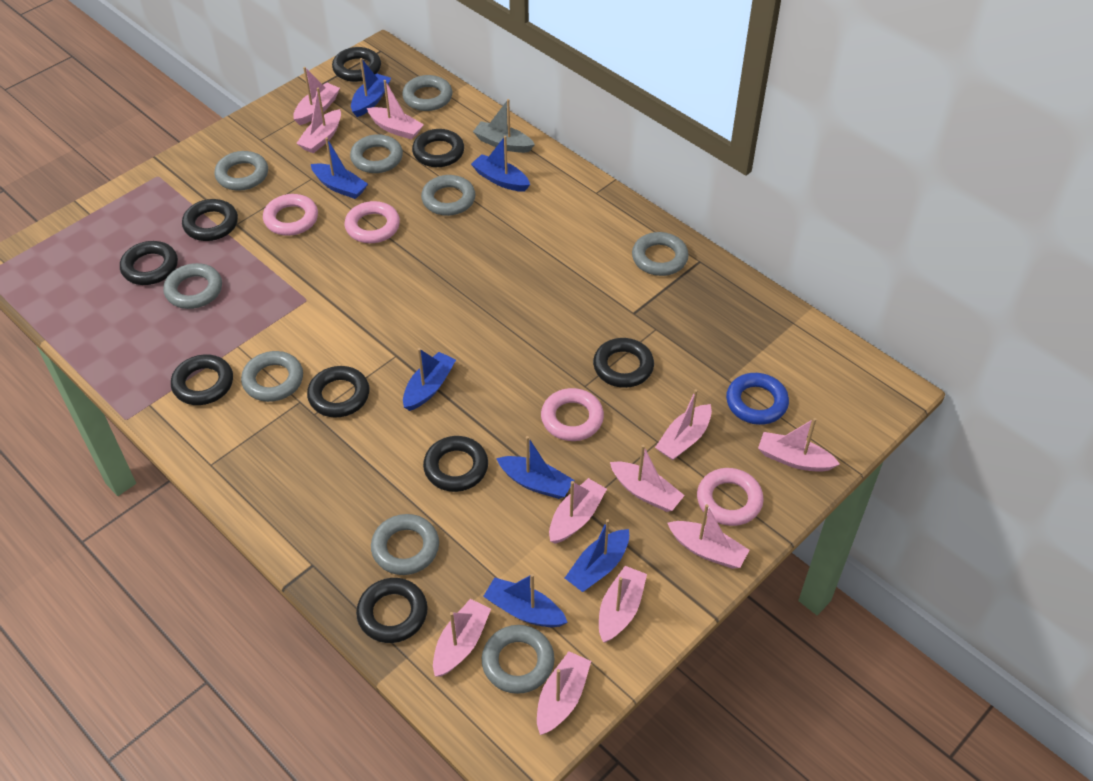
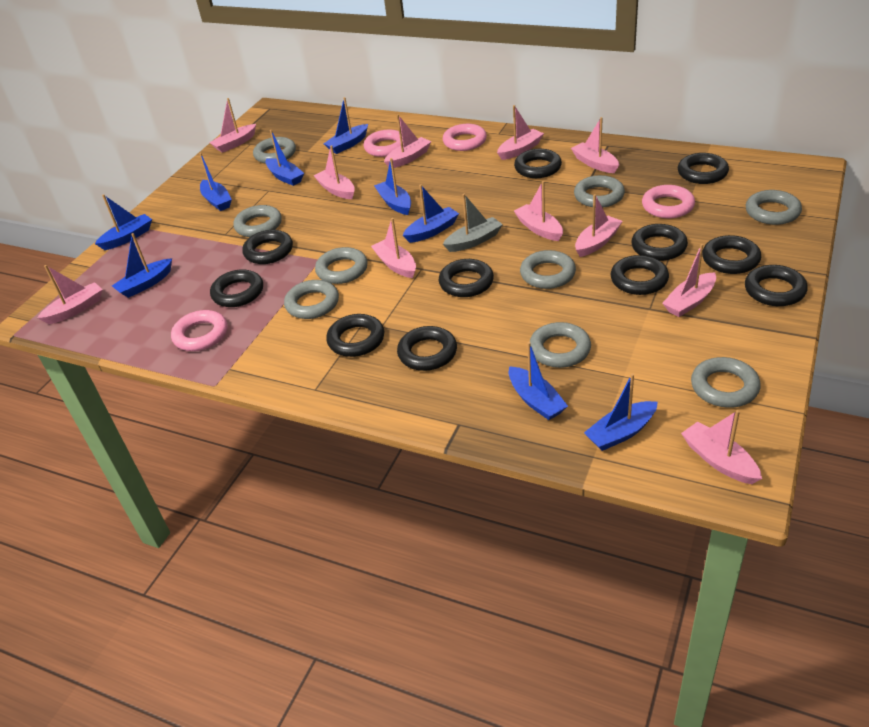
black ring: 9 -> 11
blue boat: 7 -> 9
blue ring: 1 -> 0

